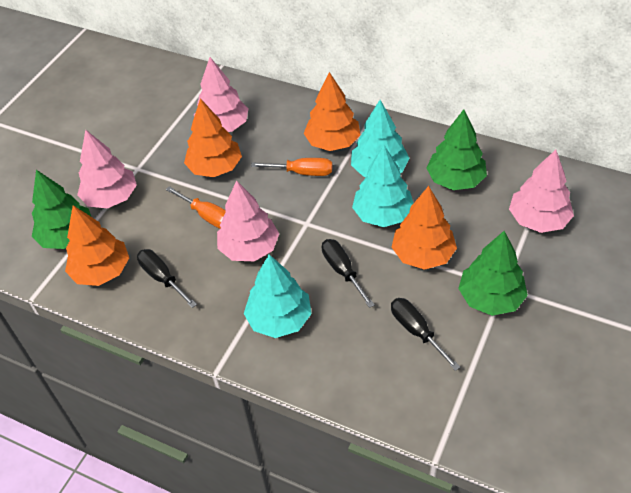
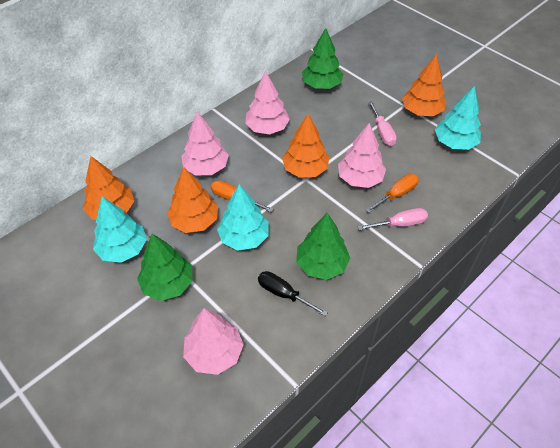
black screwdriver: 3 -> 1
pink screwdriver: 0 -> 2

